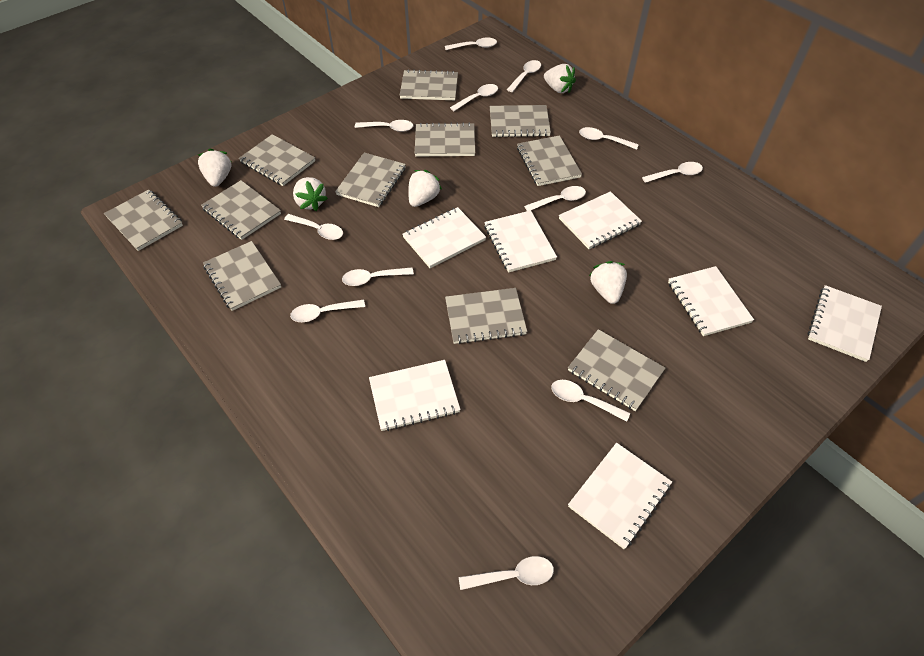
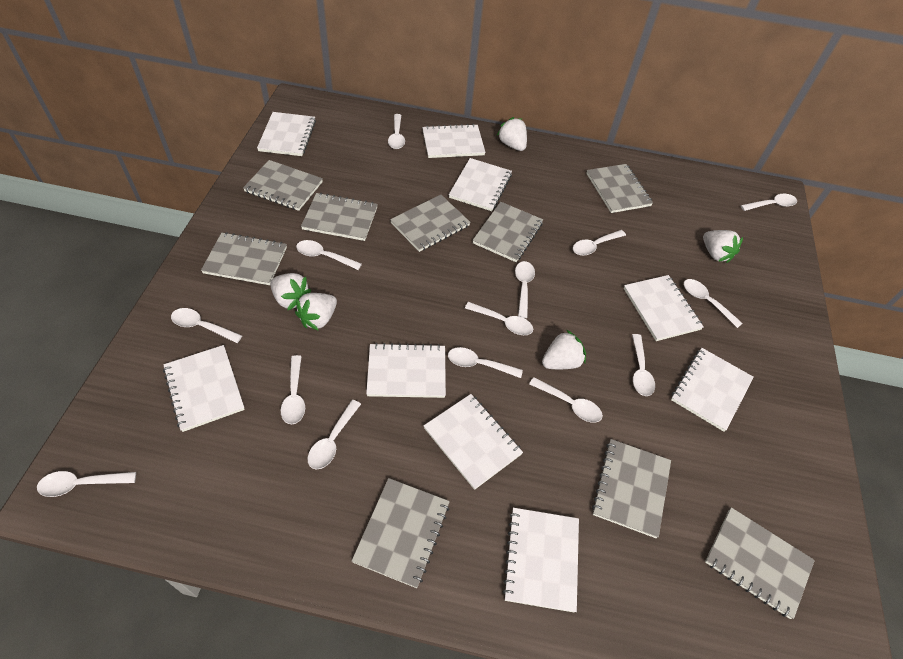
grey notebook: 11 -> 9
white notebook: 7 -> 9
white spoon: 12 -> 14

